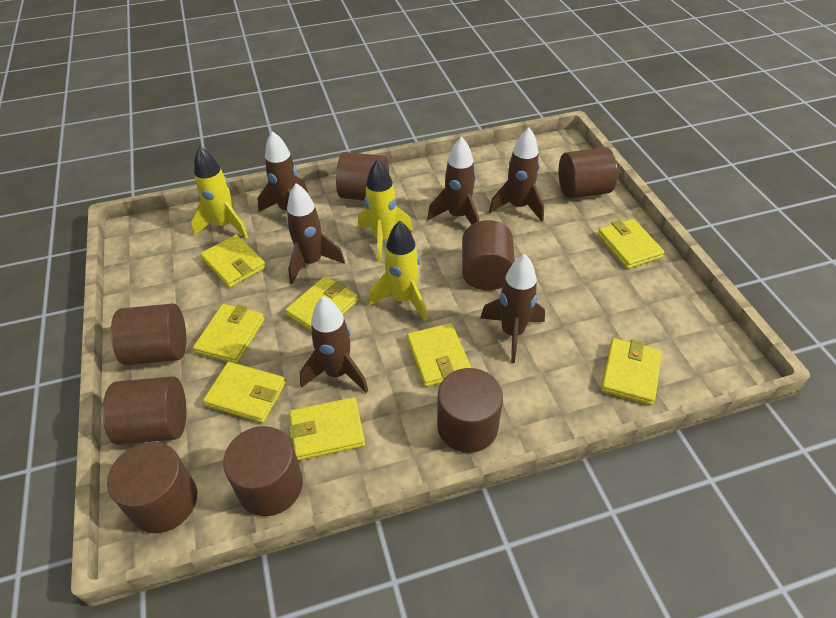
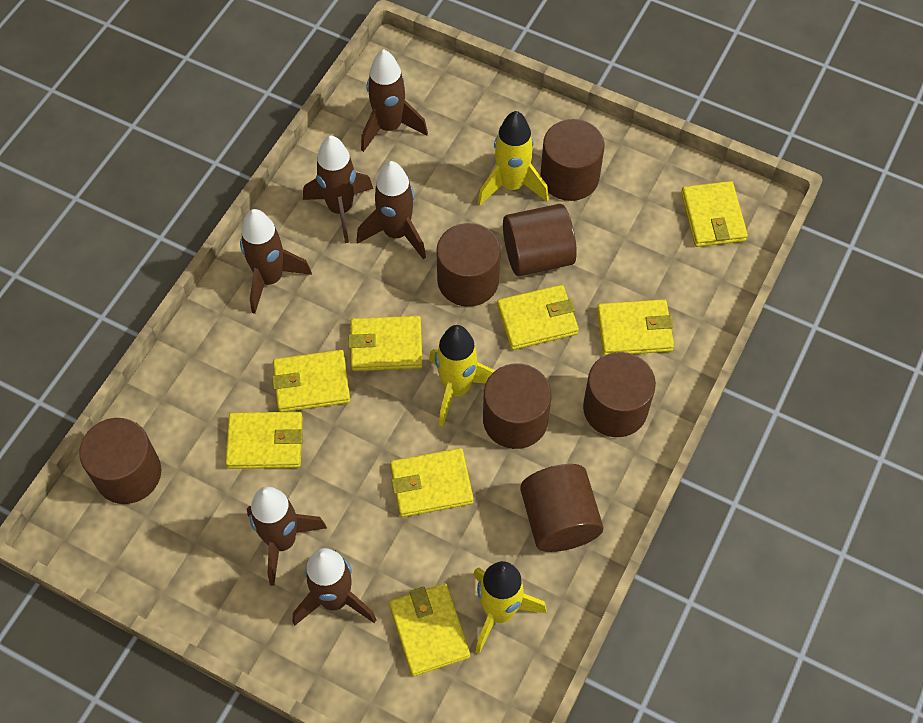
brown cylinder: 8 -> 7

